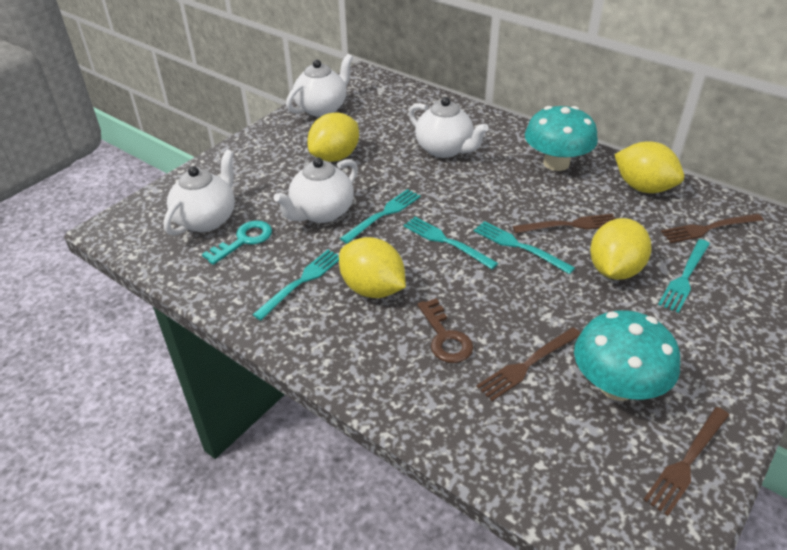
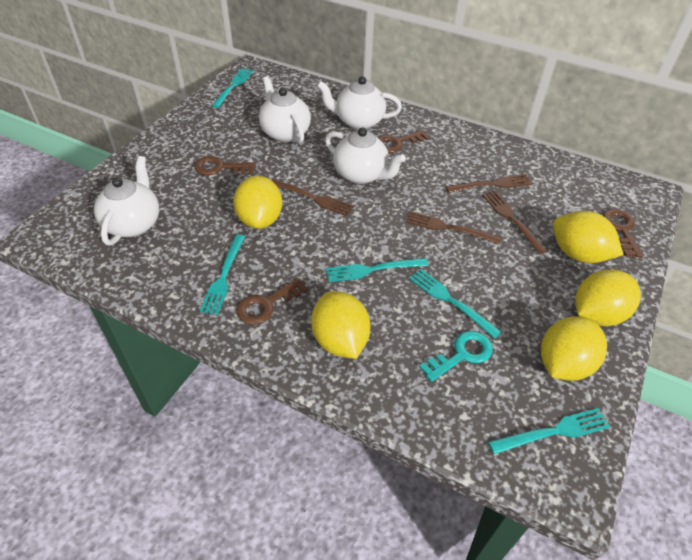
brown key: 1 -> 4
turquoise mushroom: 2 -> 0
yellow lemon: 4 -> 5

